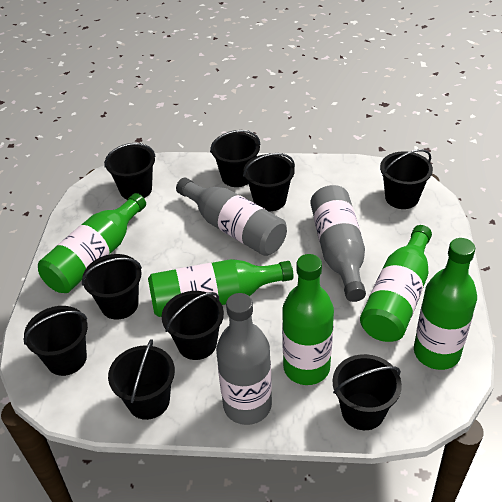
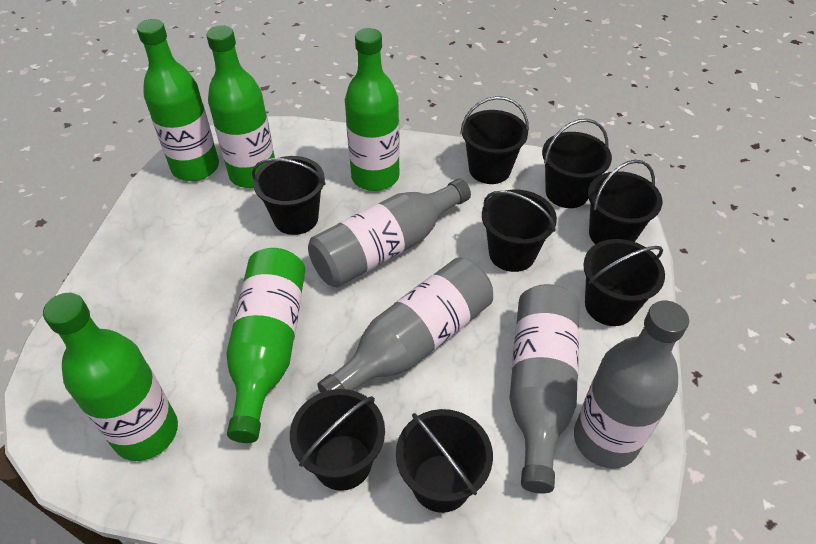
black bucket: 9 -> 8
grey bottle: 3 -> 4

